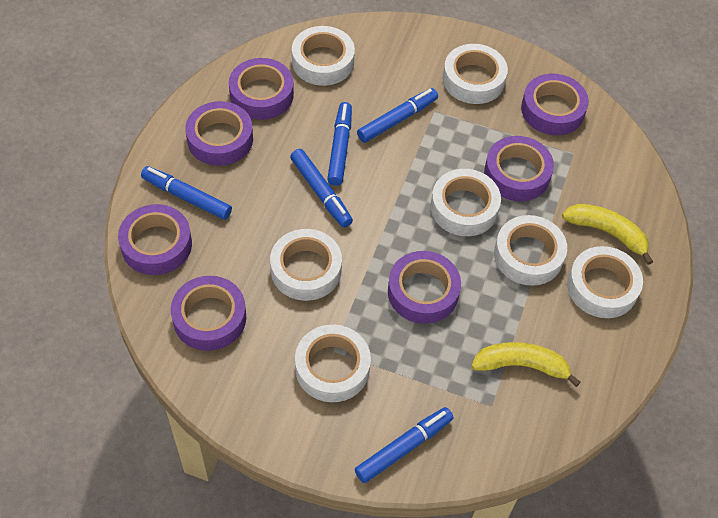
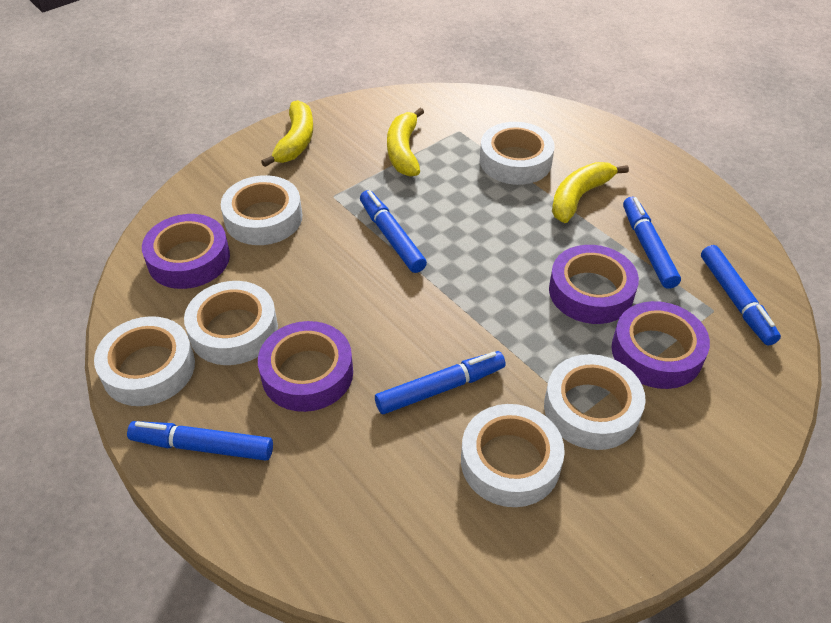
purple tape: 7 -> 4
white tape: 7 -> 6
yellow banana: 2 -> 3

